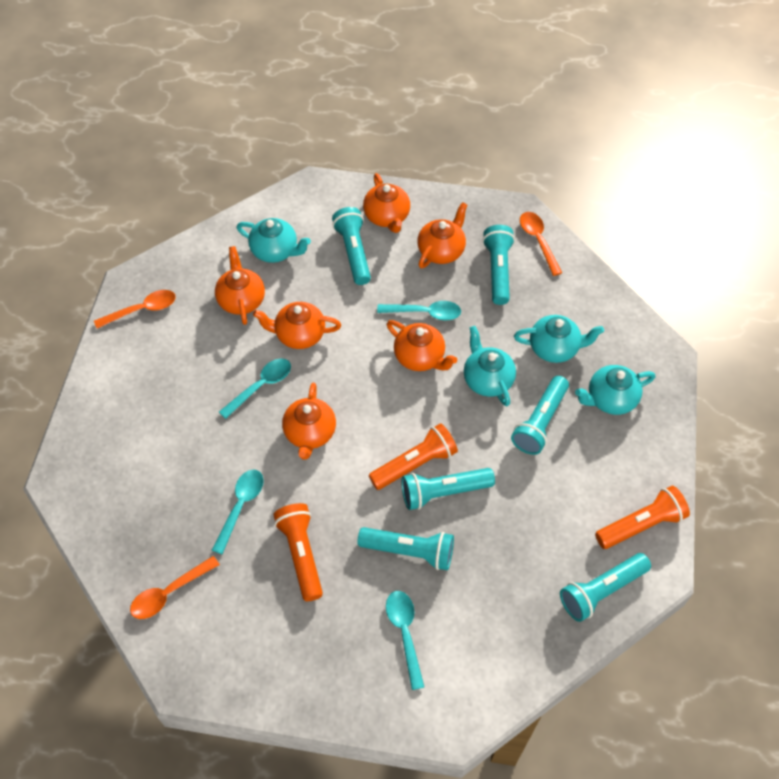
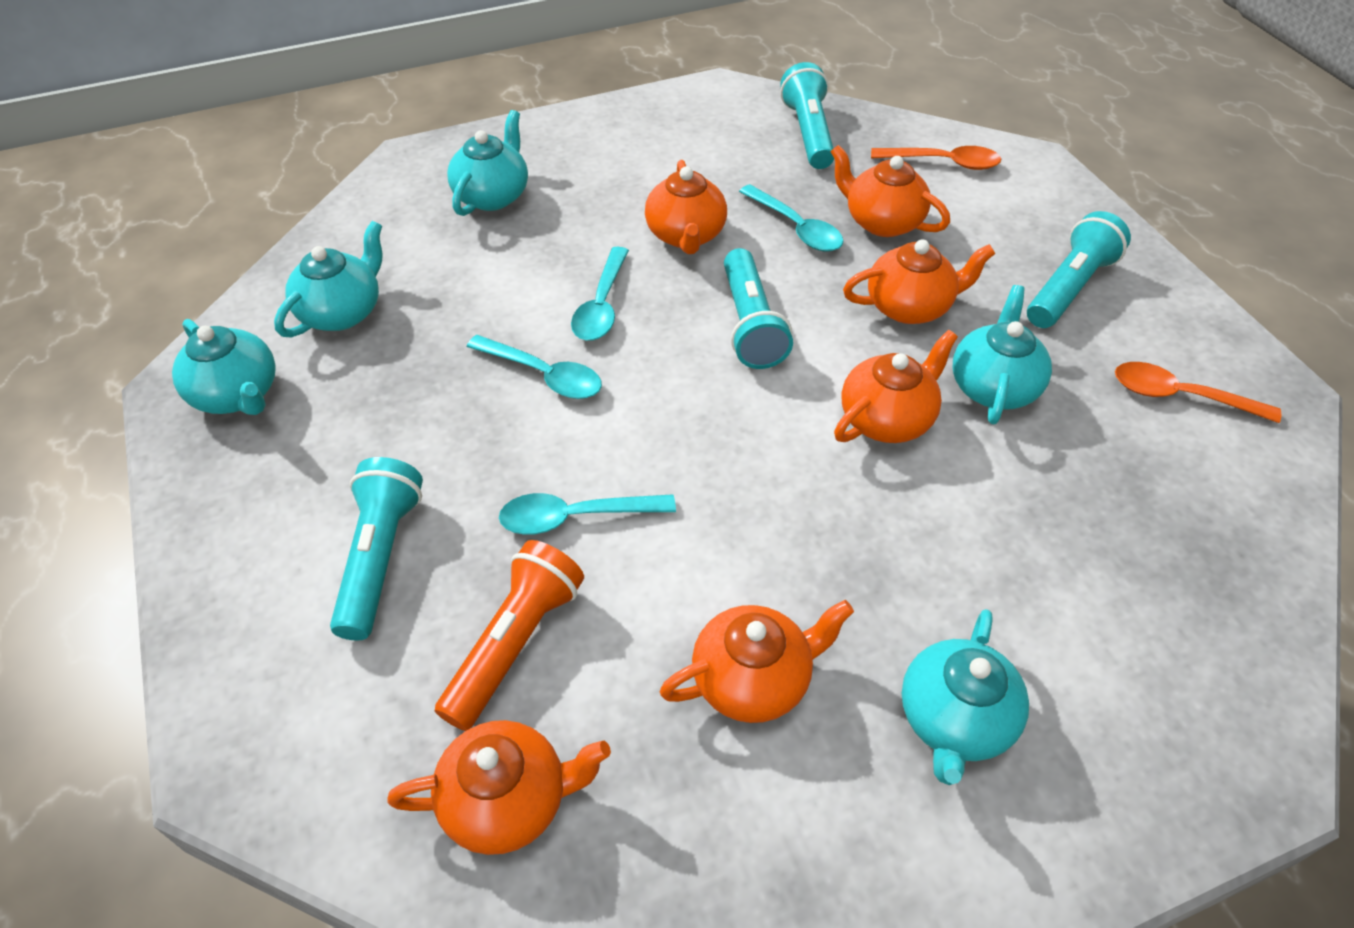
orange flashlight: 3 -> 1
orange spoon: 3 -> 2
turquoise flashlight: 6 -> 4
turquoise teapot: 4 -> 5

